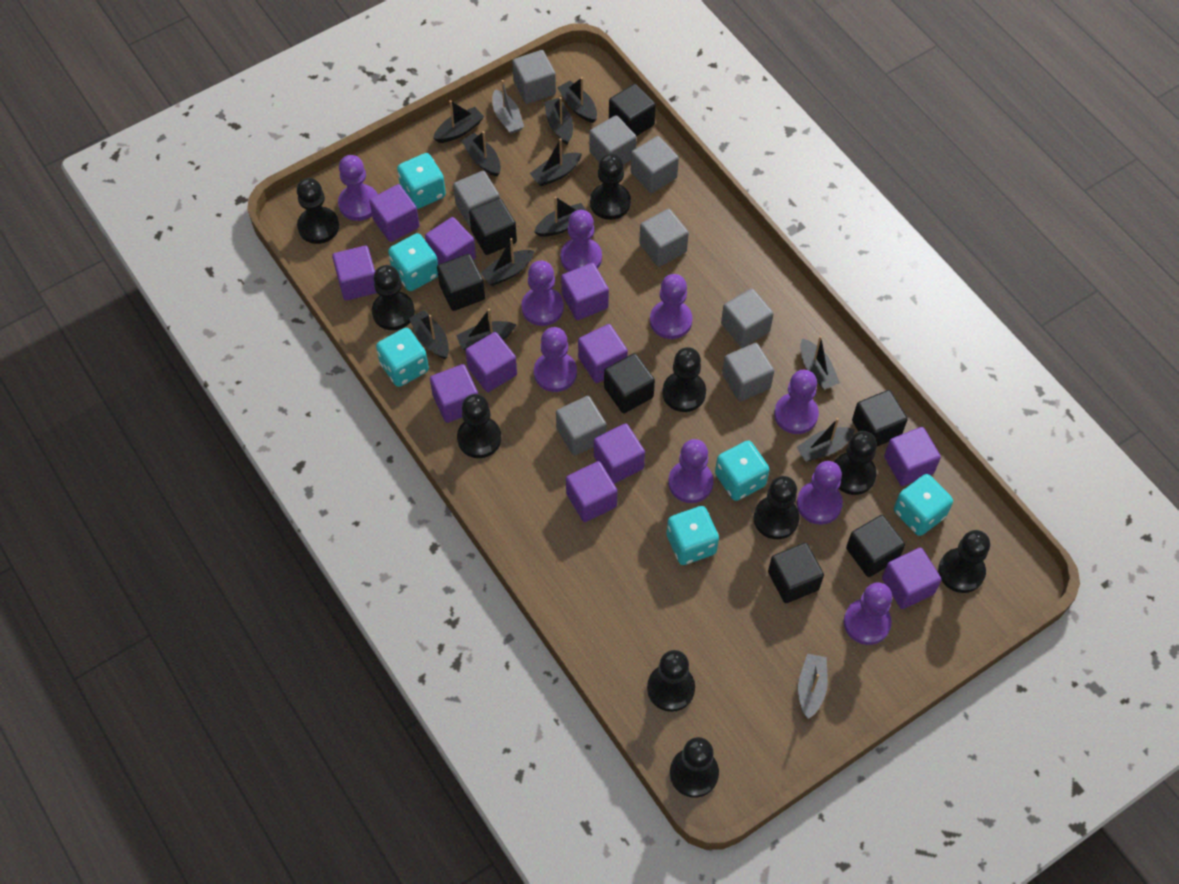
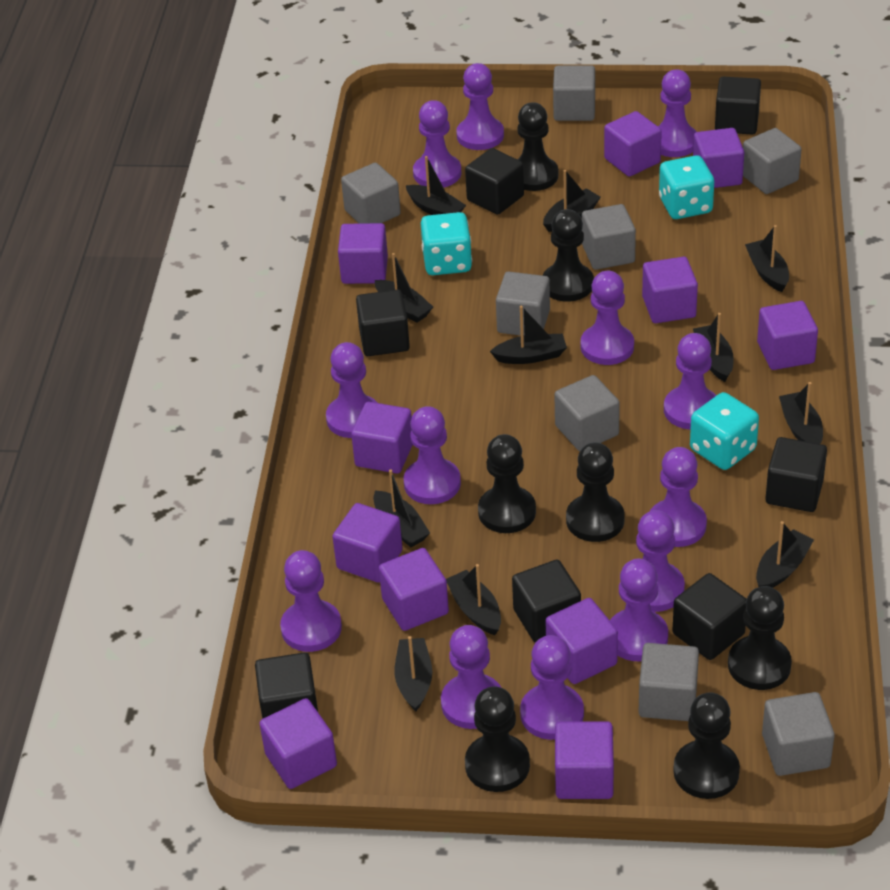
black pawn: 10 -> 7
grey boat: 2 -> 0
purple pawn: 9 -> 13
turquoise dice: 6 -> 3

